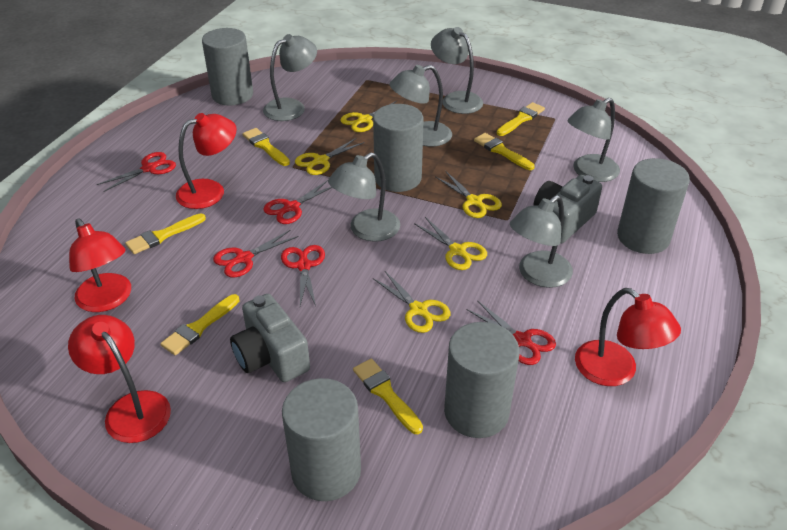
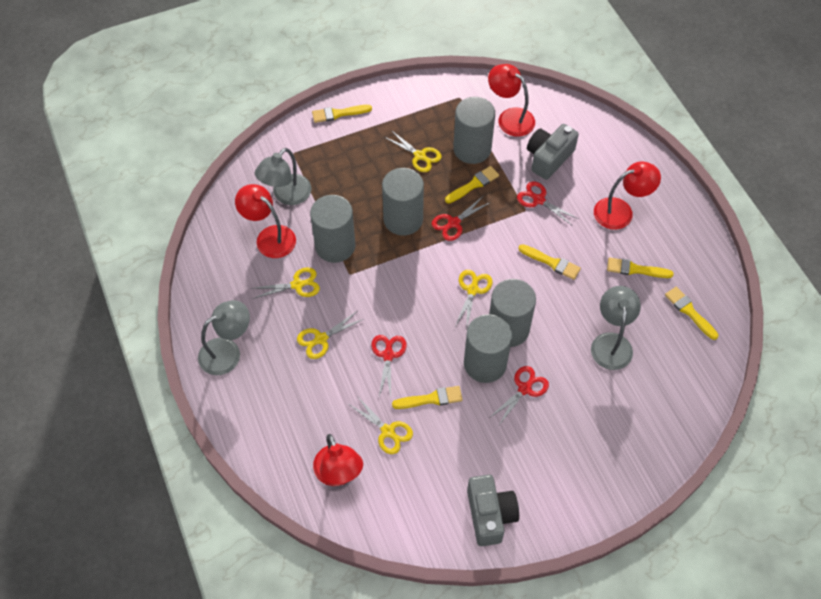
grey lamp: 6 -> 3
red scissors: 5 -> 4

